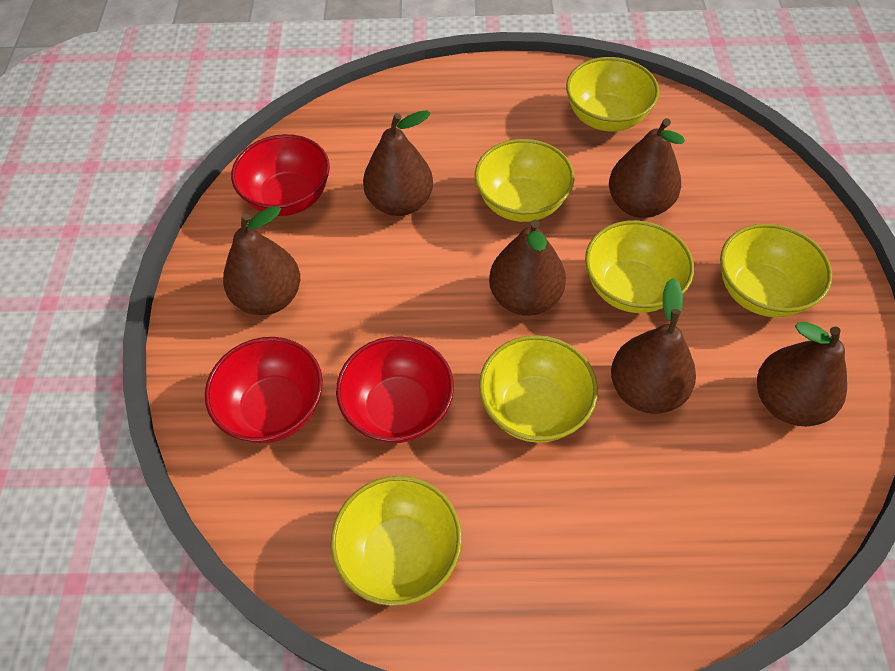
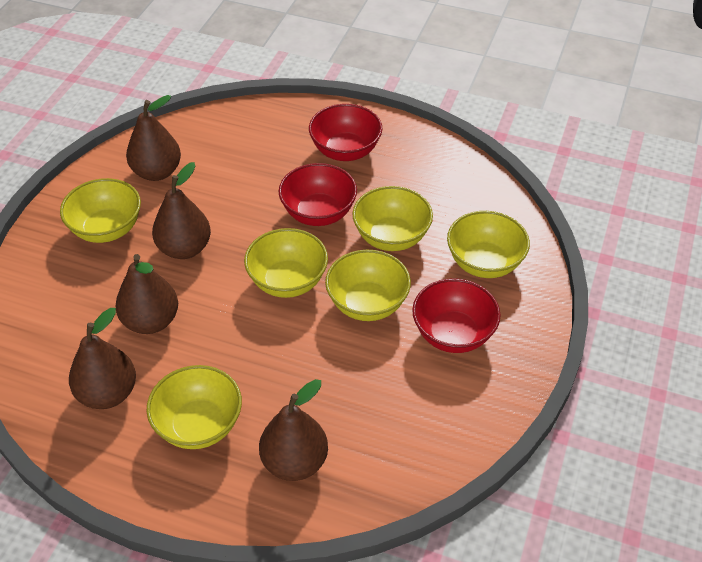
brown pear: 6 -> 5

